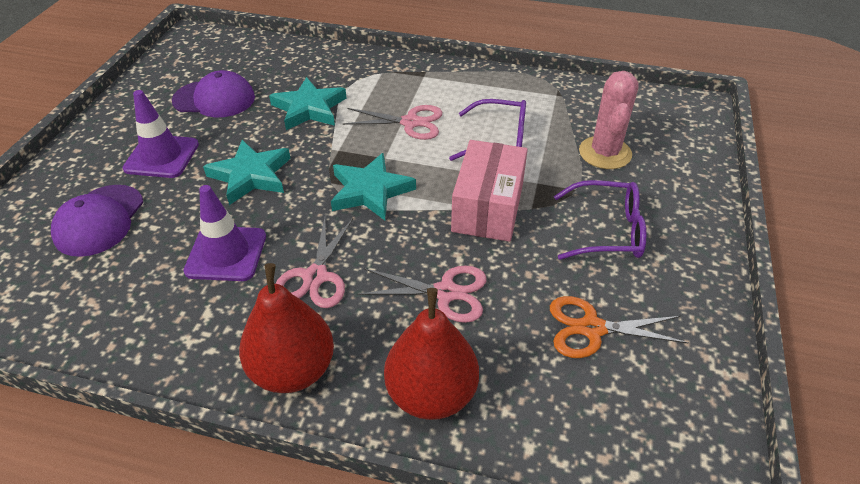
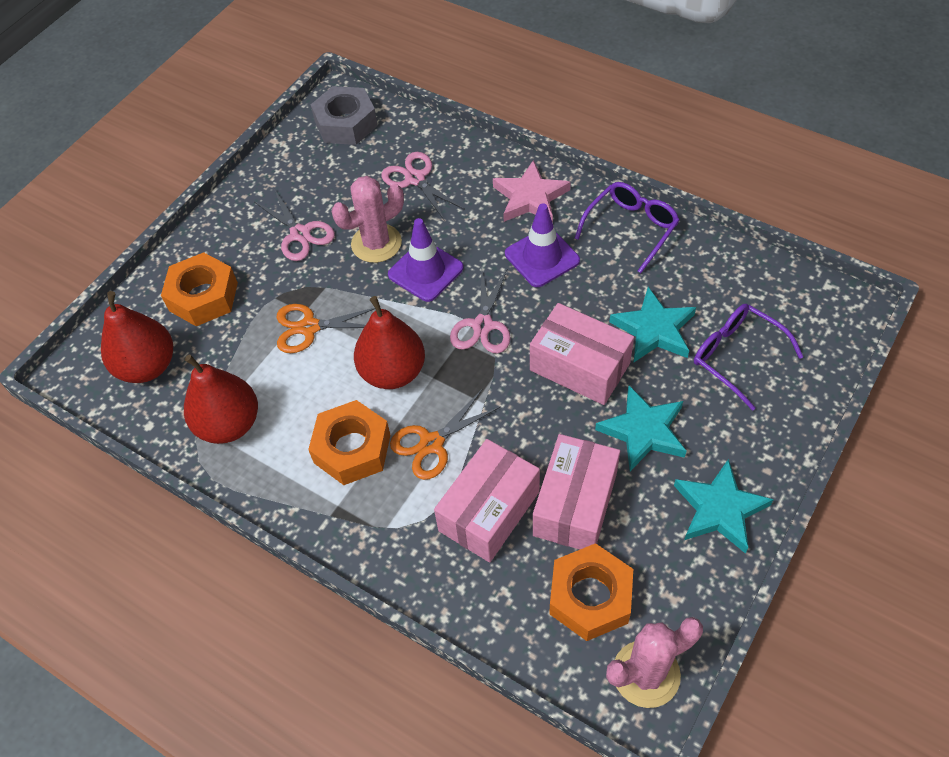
grey nut: 0 -> 1
orange nut: 0 -> 3
orange scissors: 1 -> 2
pink box: 1 -> 3
pink cactus: 1 -> 2
pink star: 0 -> 1
purple cap: 2 -> 0
red pear: 2 -> 3

